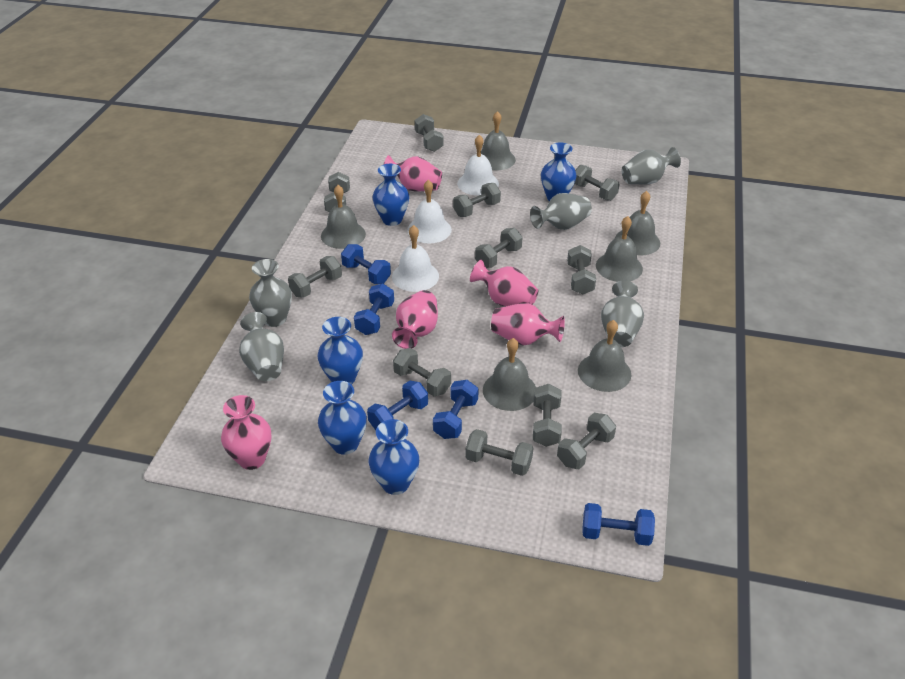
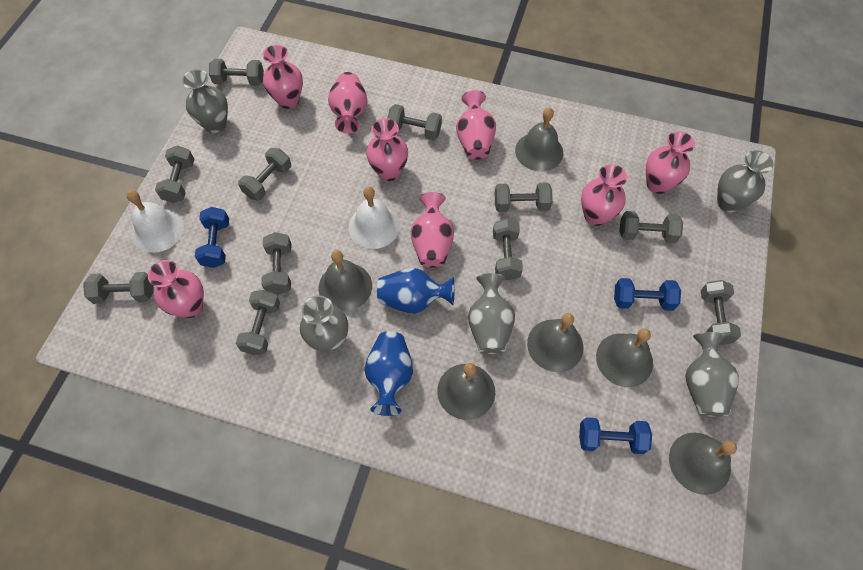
blue dumbbell: 5 -> 3
blue vase: 5 -> 2
pink vase: 5 -> 8
white bell: 3 -> 2

